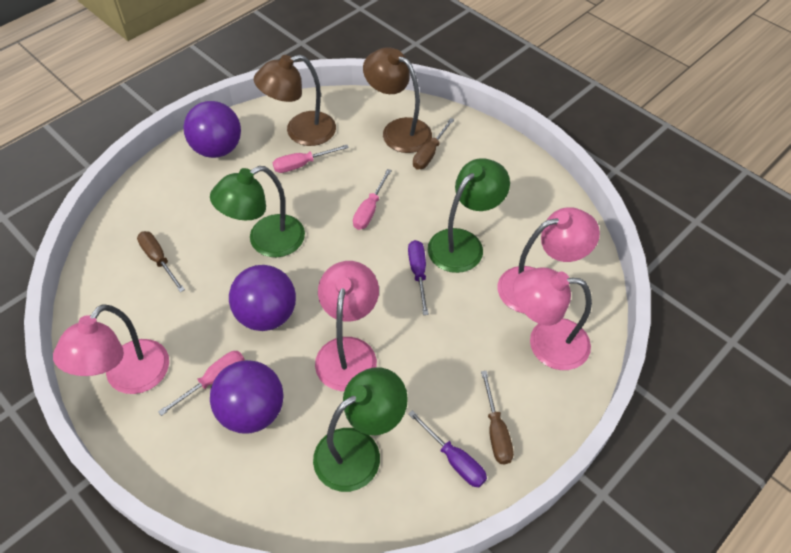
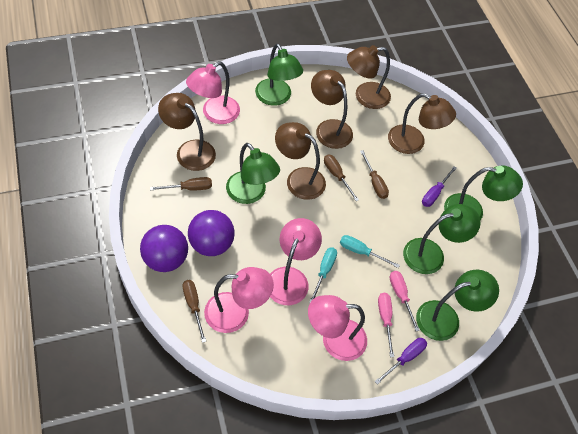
brown lamp: 2 -> 5
brown screwdriver: 3 -> 4
green lamp: 3 -> 5
pink screwdriver: 3 -> 2
purple ball: 3 -> 2
turquoise screwdriver: 0 -> 2

